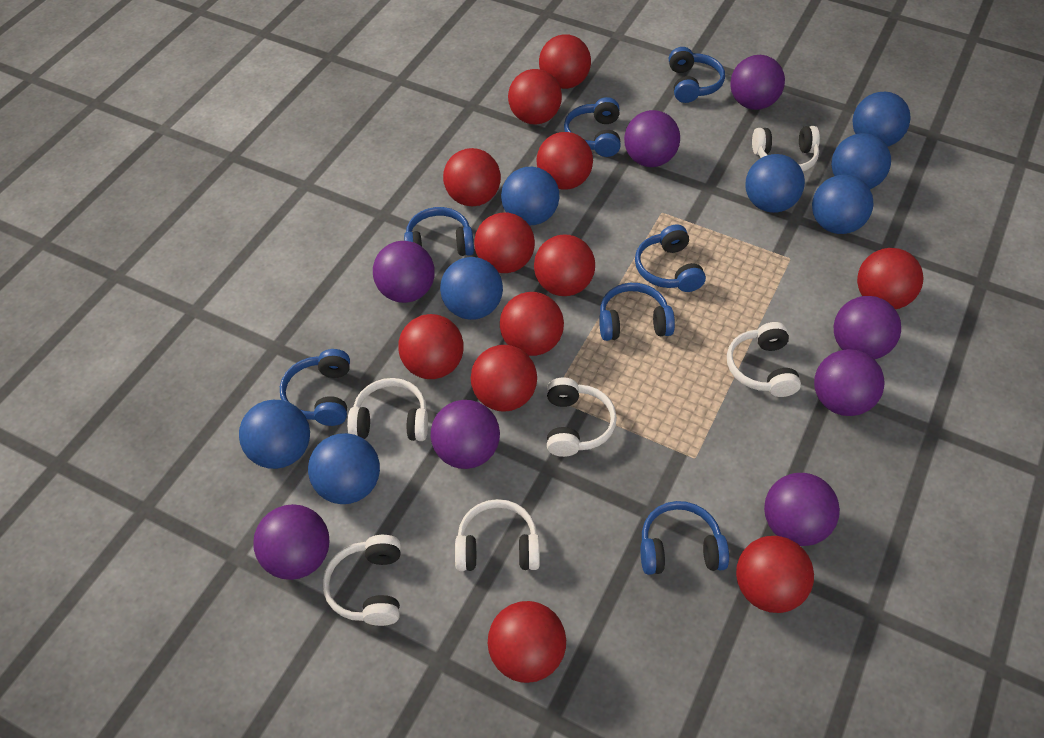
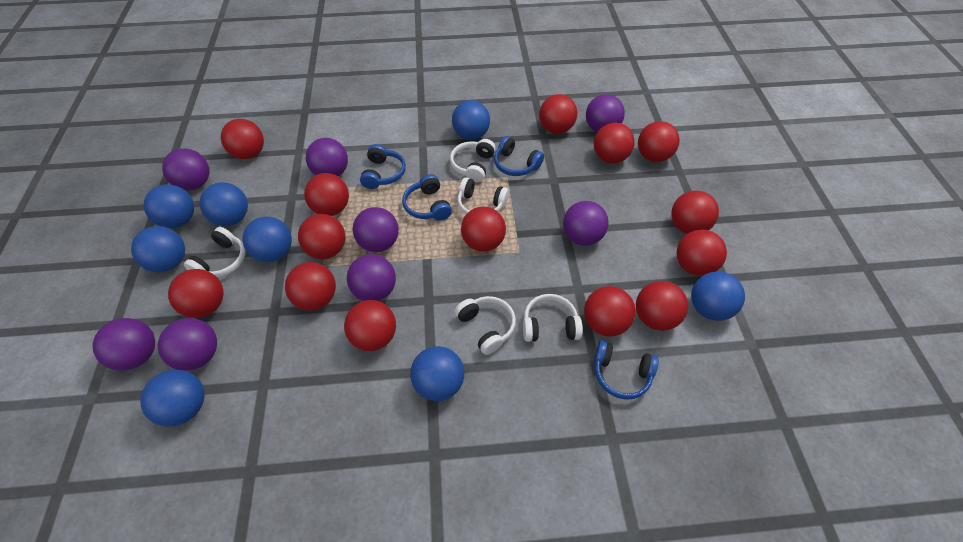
blue headphones: 7 -> 4
red ball: 12 -> 14
white headphones: 6 -> 5

